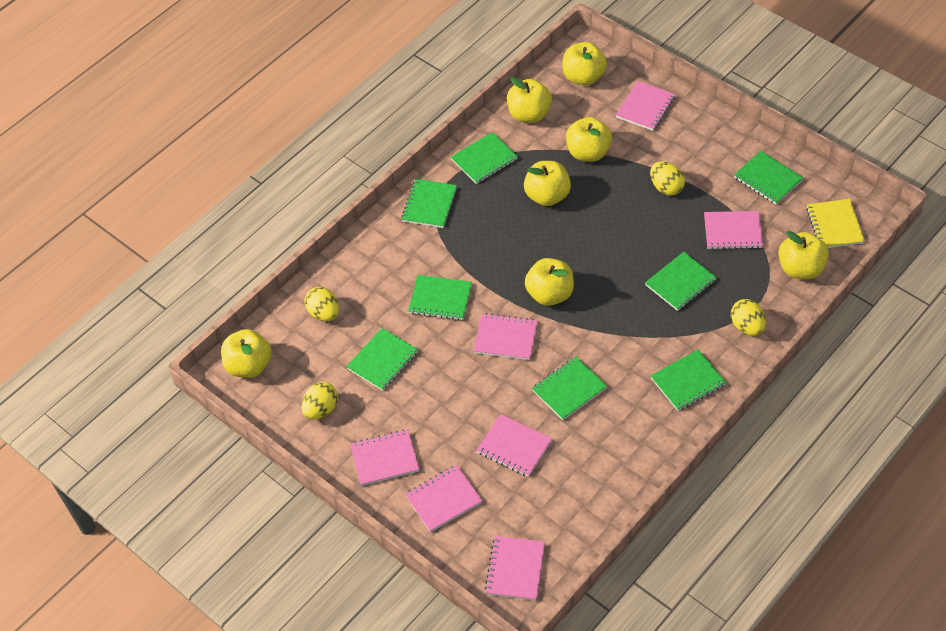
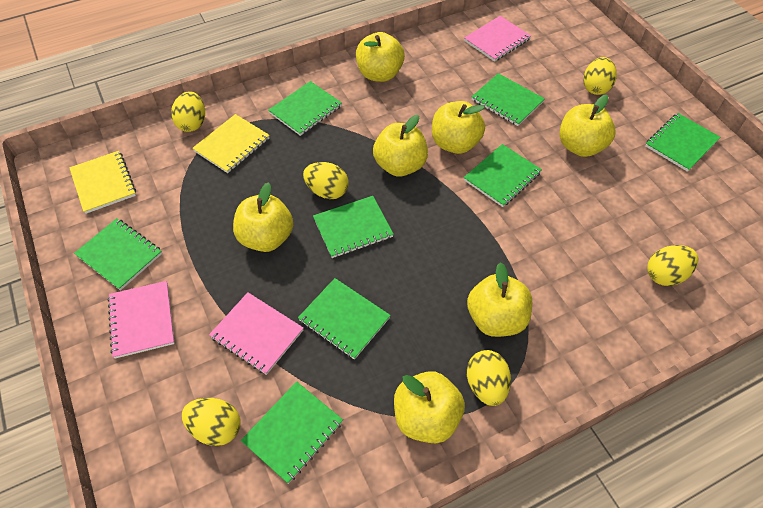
pink notebook: 7 -> 3
yellow egg: 4 -> 6
yellow notebook: 1 -> 2

